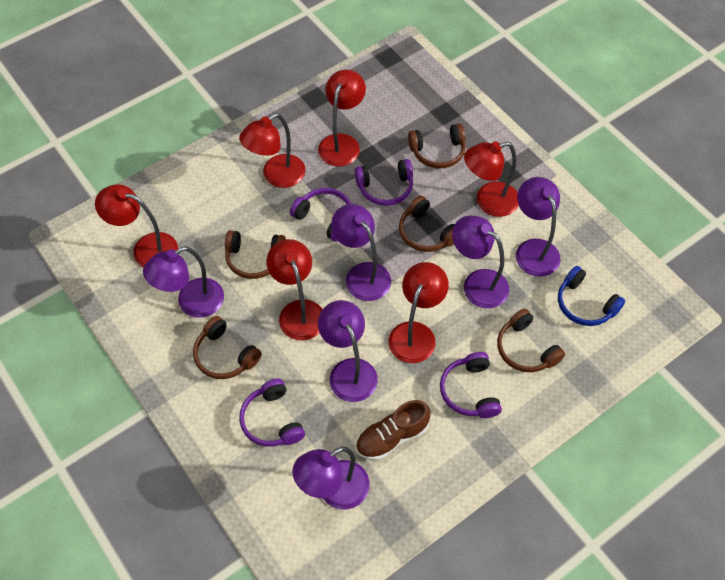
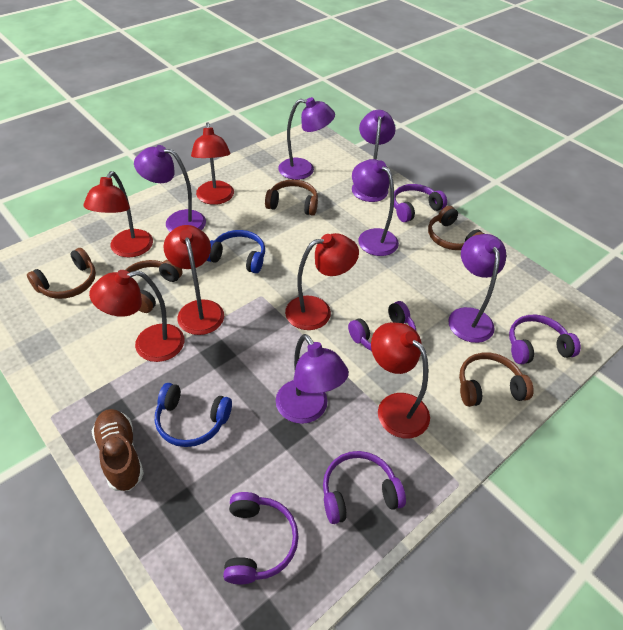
blue headphones: 1 -> 2
purple headphones: 4 -> 5

